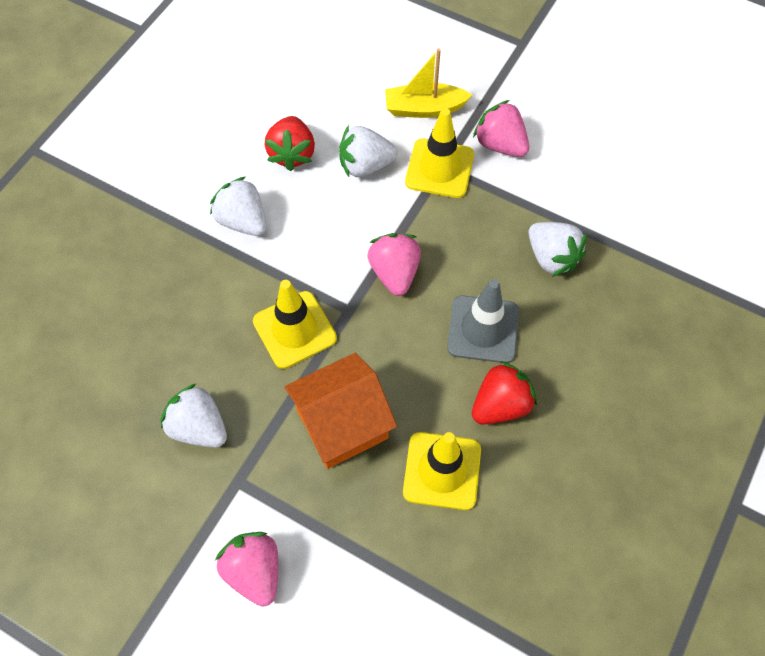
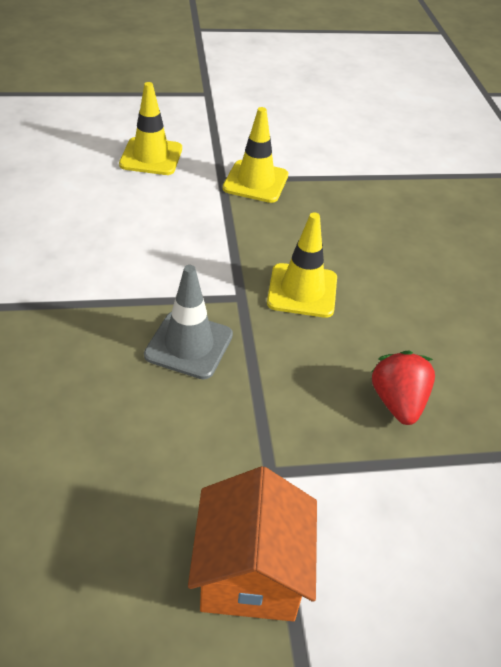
pink strawberry: 3 -> 0
red strawberry: 2 -> 1
white strawberry: 4 -> 0
yellow boat: 1 -> 0

